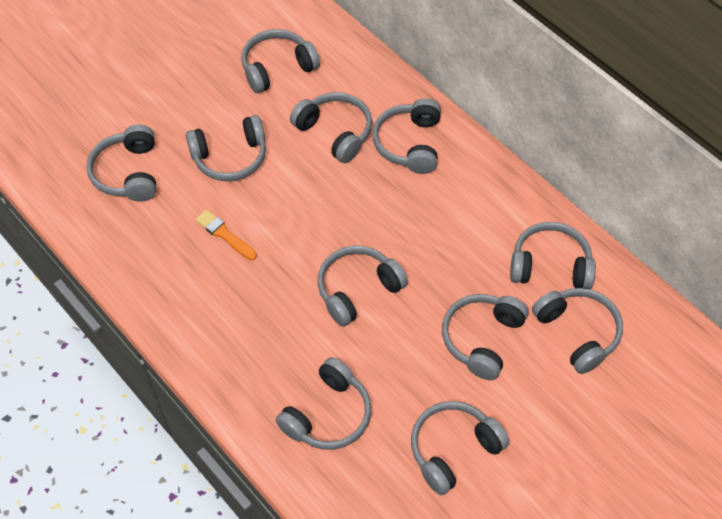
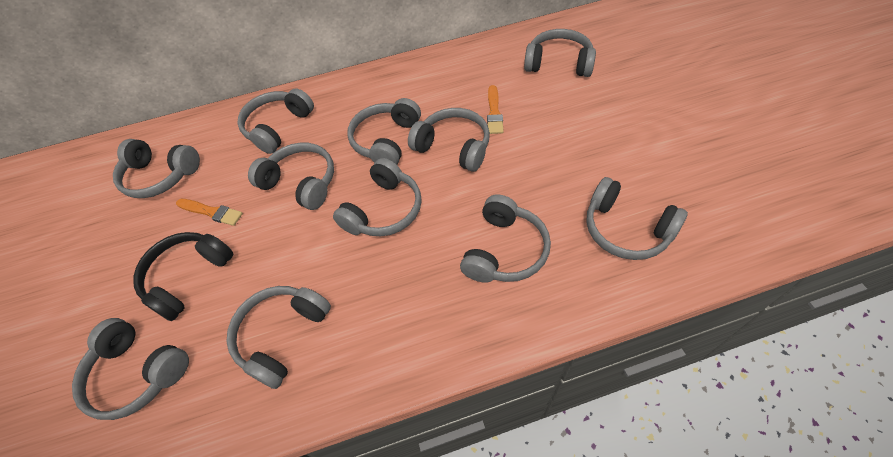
black headphones: 0 -> 1
orange brush: 1 -> 2

